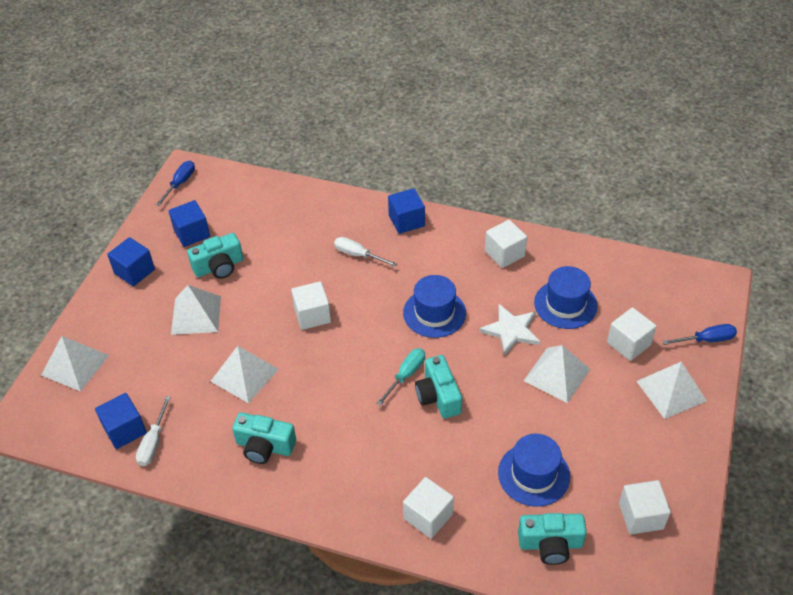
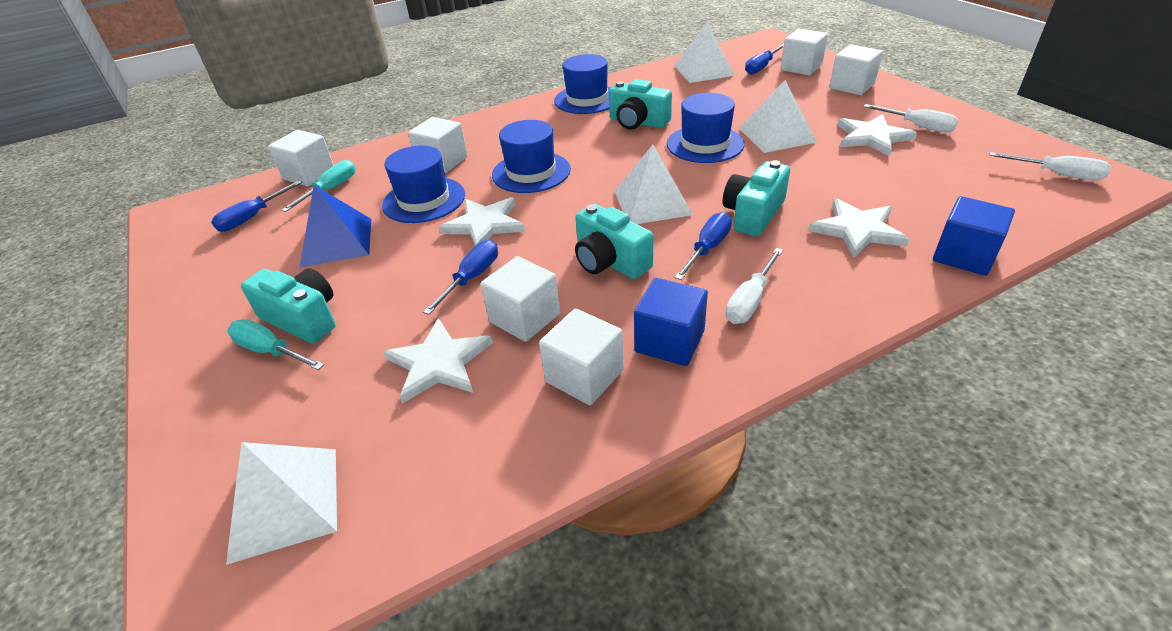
blue cube: 4 -> 2
blue hat: 3 -> 4
blue pyramid: 0 -> 1
blue screwdriver: 2 -> 4
turquoise screwdriver: 1 -> 2
white cube: 5 -> 6
white pyramid: 5 -> 4
white screwdriver: 2 -> 3
white star: 1 -> 4

